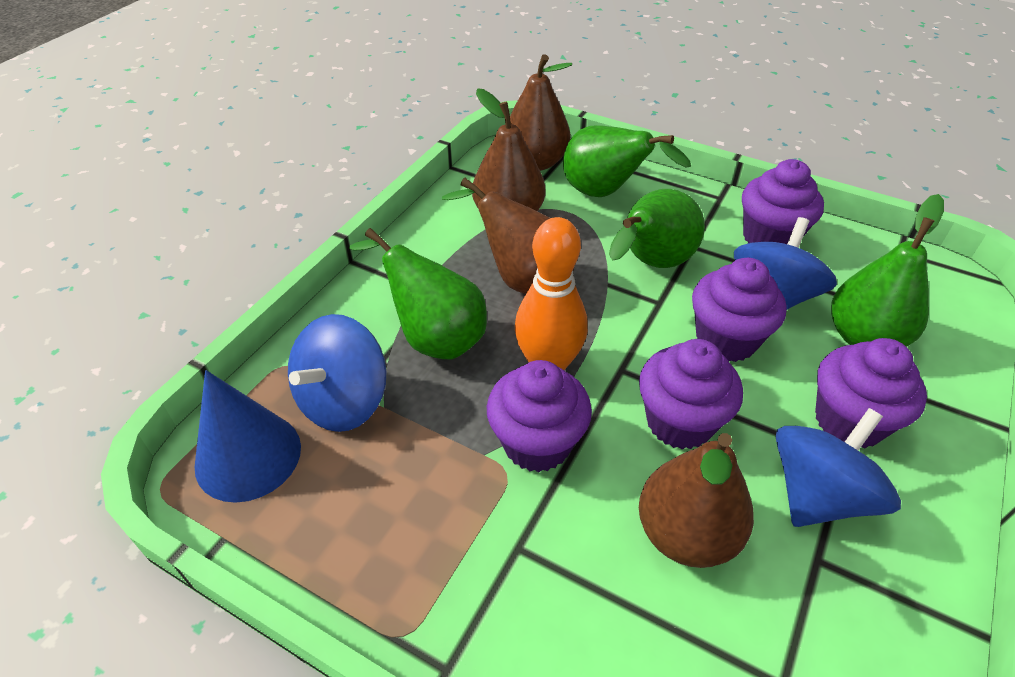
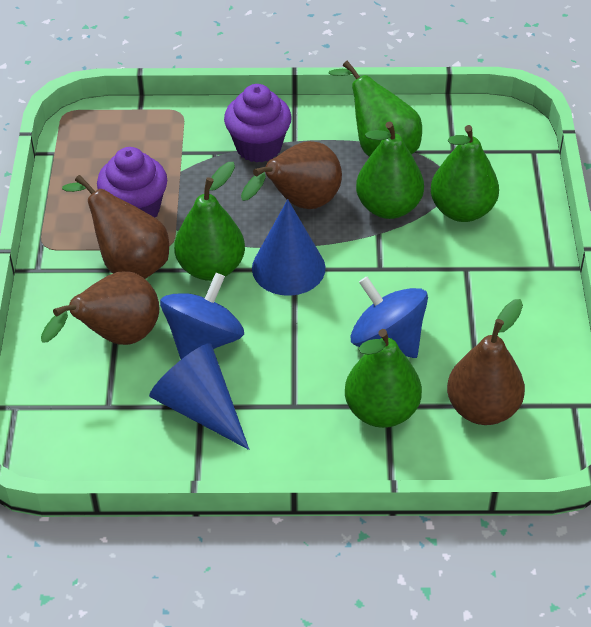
blue cone: 1 -> 2
blue spinning top: 3 -> 2
green pear: 4 -> 5
orange bowling pin: 1 -> 0
purple cupcake: 5 -> 2

